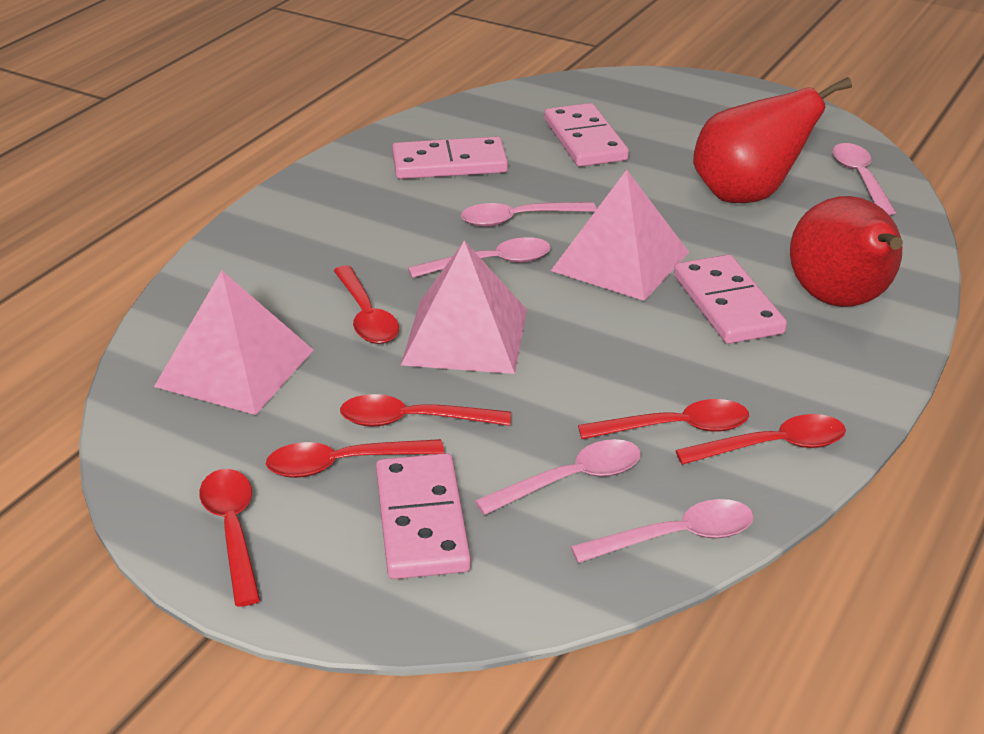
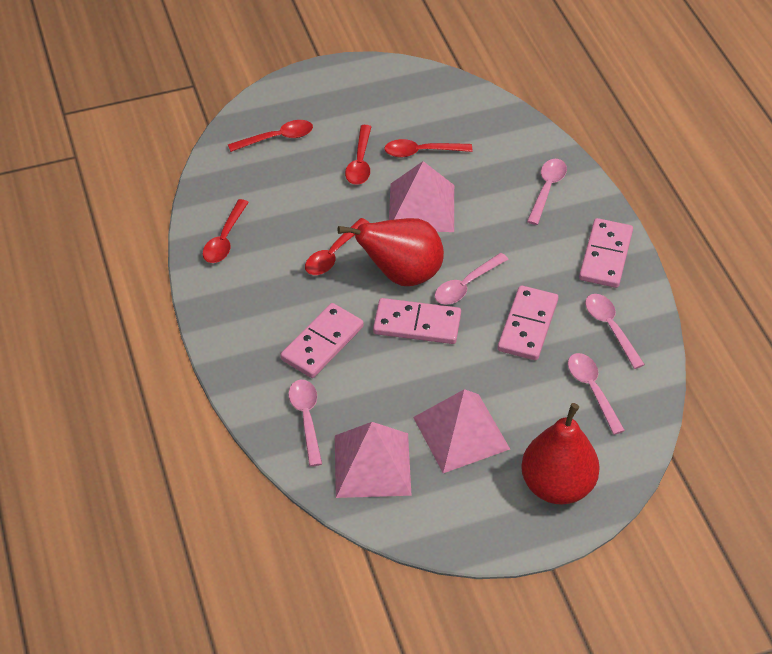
red spoon: 6 -> 5

